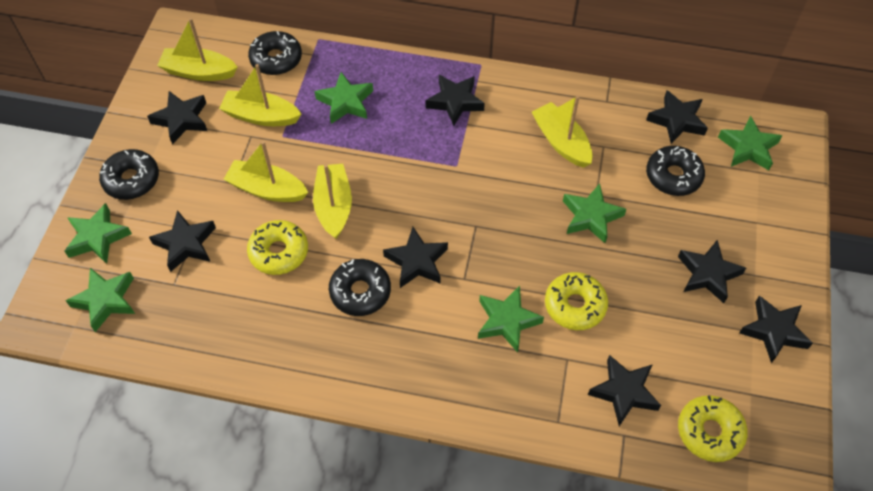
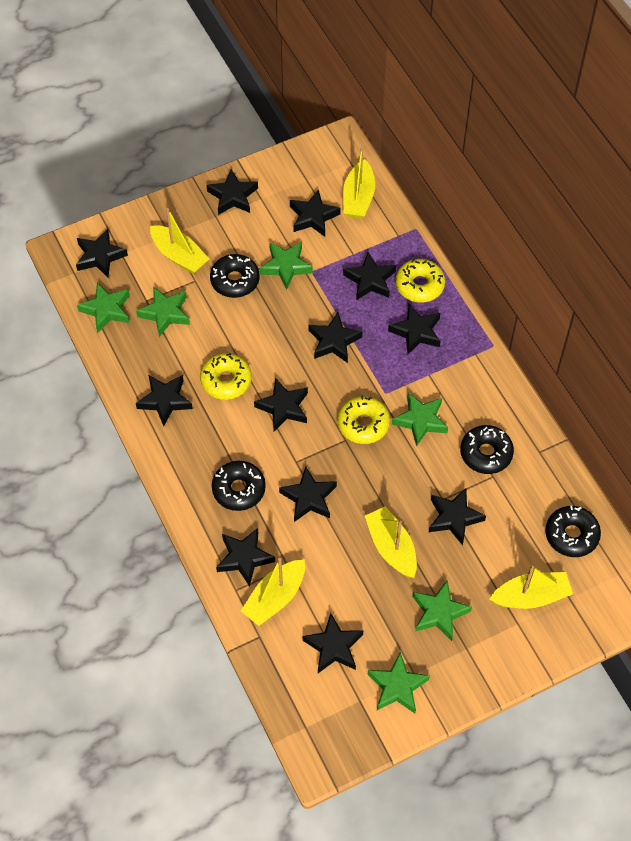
black star: 8 -> 12

